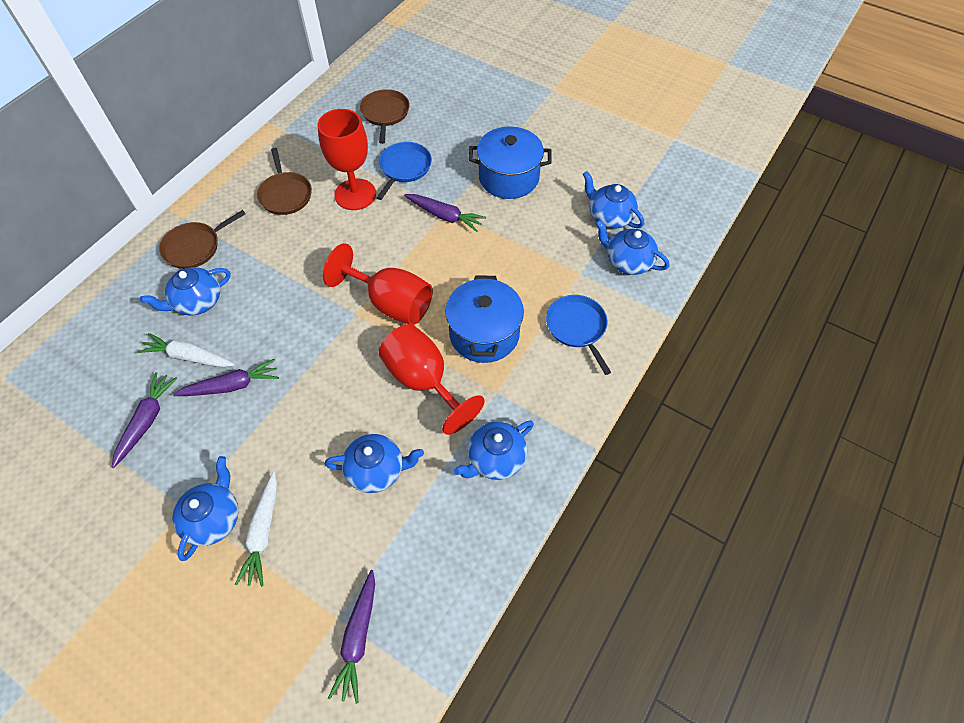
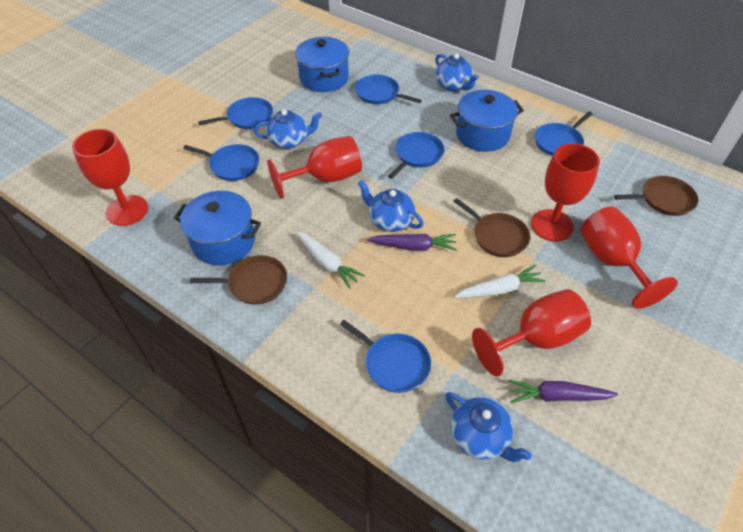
blue pan: 2 -> 6
blue pot: 2 -> 3
blue teapot: 6 -> 4
purple carrot: 4 -> 2
red goblet: 3 -> 5

